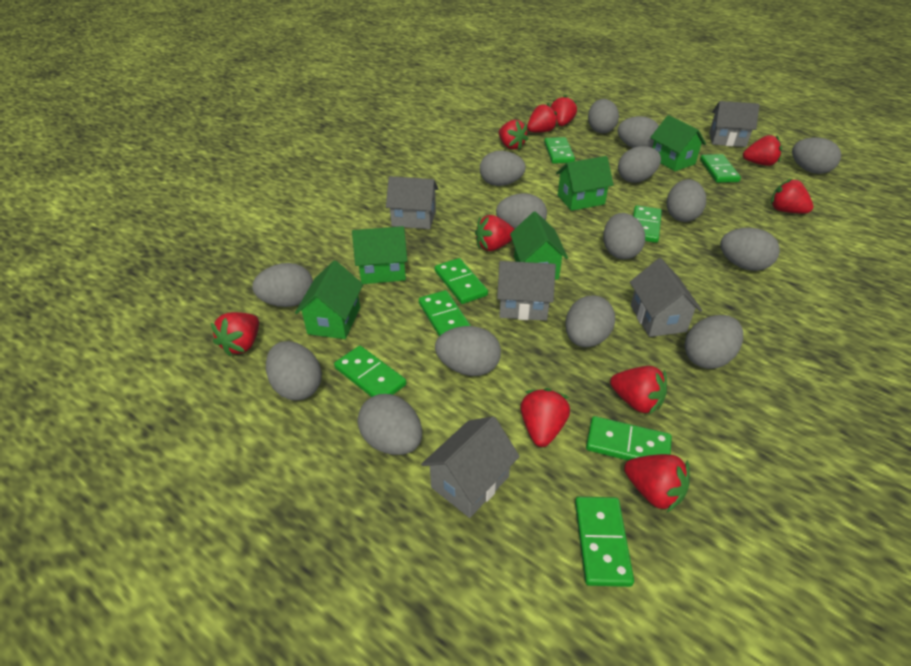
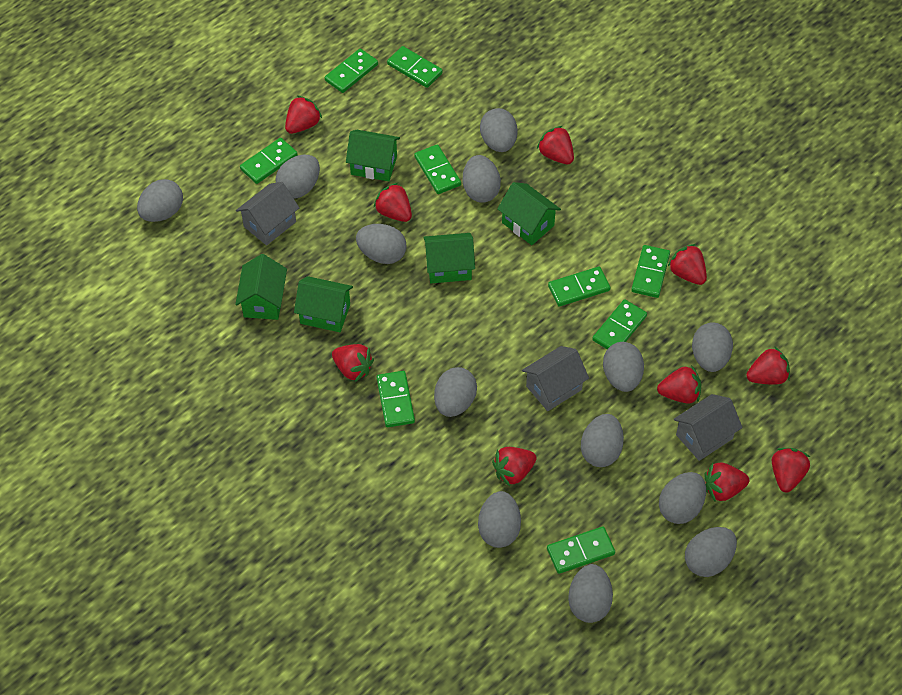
green domino: 8 -> 9
grey egg: 15 -> 13
grey house: 5 -> 3

